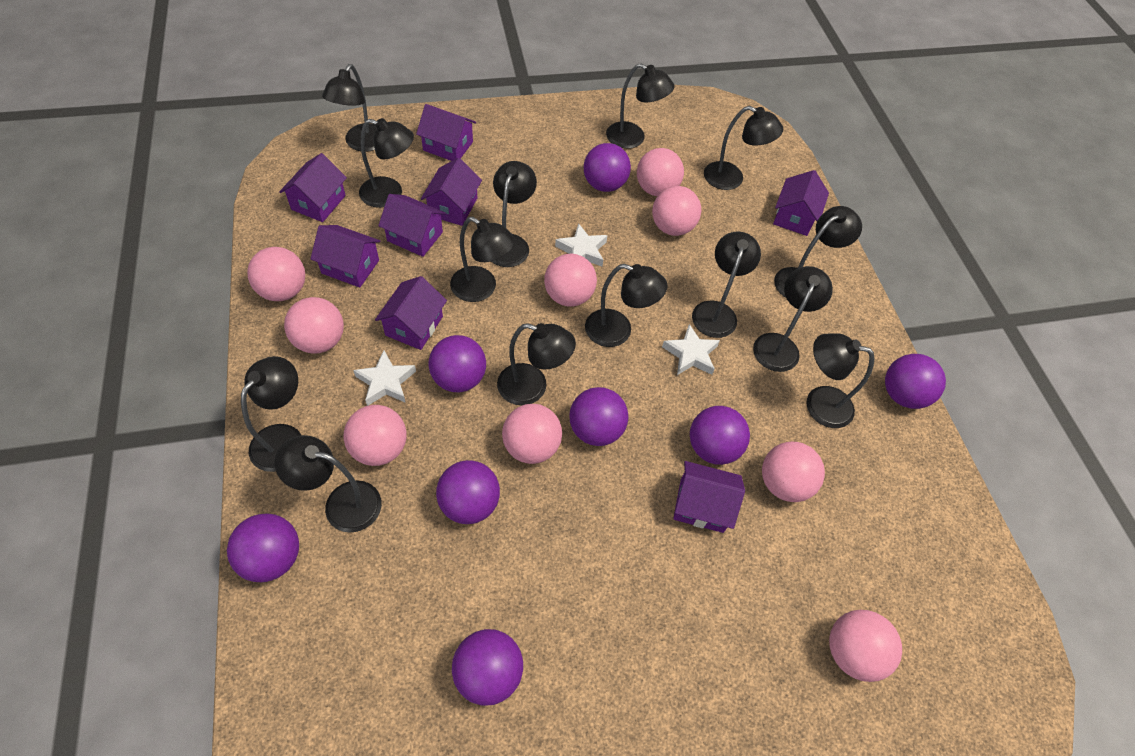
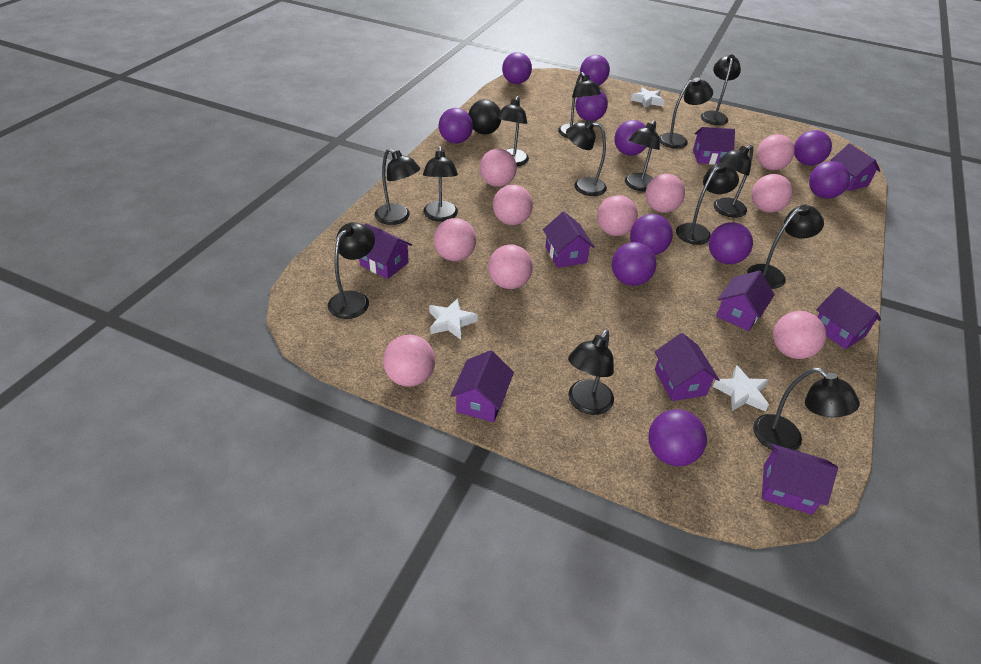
black ball: 0 -> 1
pink ball: 9 -> 10
purple ball: 8 -> 11
purple house: 8 -> 9

